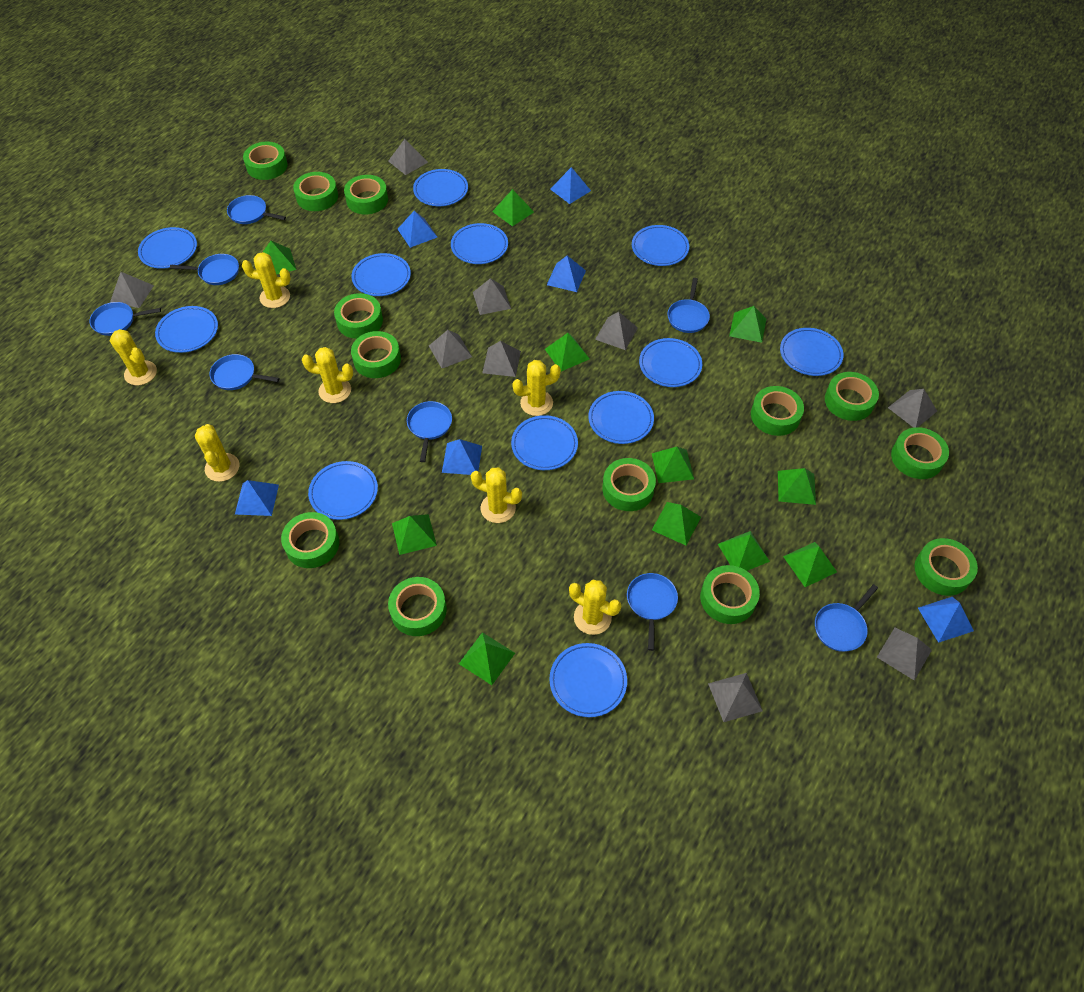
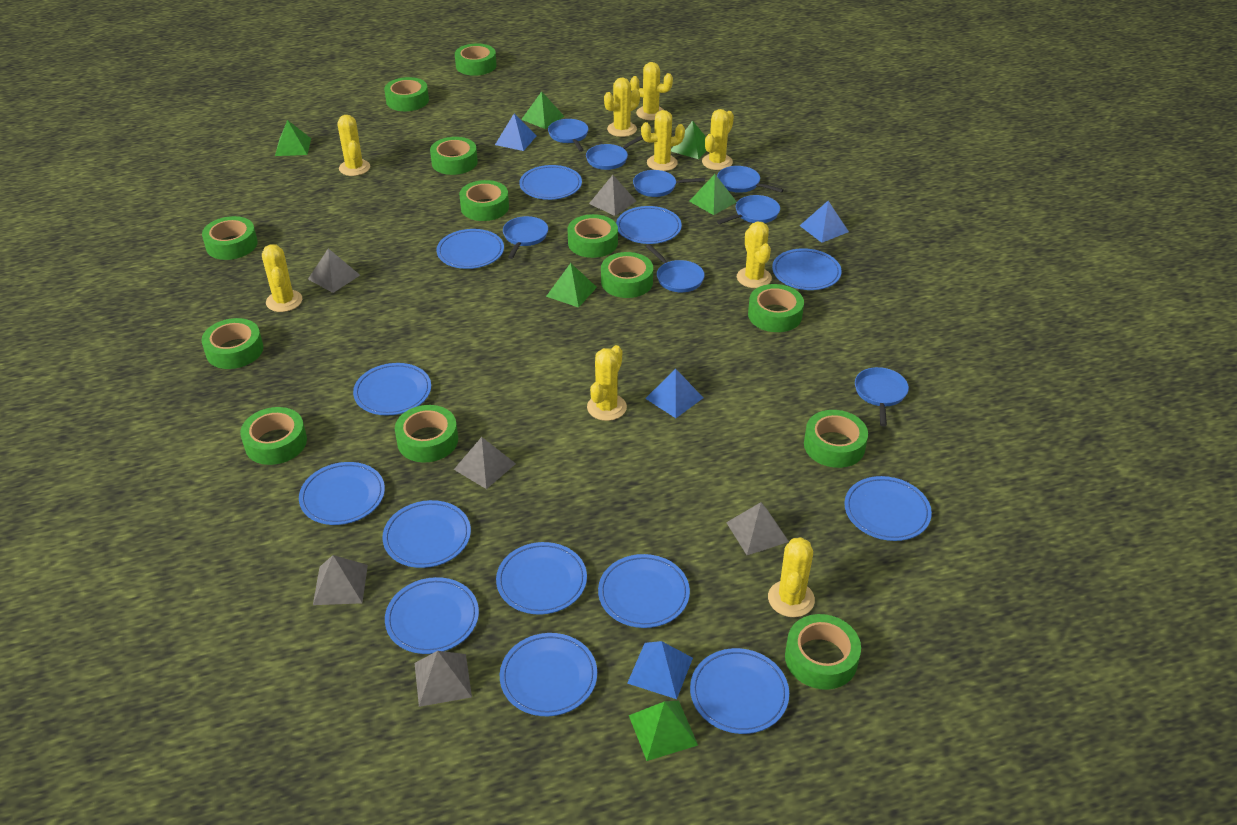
blue plate: 12 -> 13
blue pyramid: 6 -> 4
green pyramid: 11 -> 6
grey pyramid: 9 -> 6
yellow cactus: 7 -> 9

